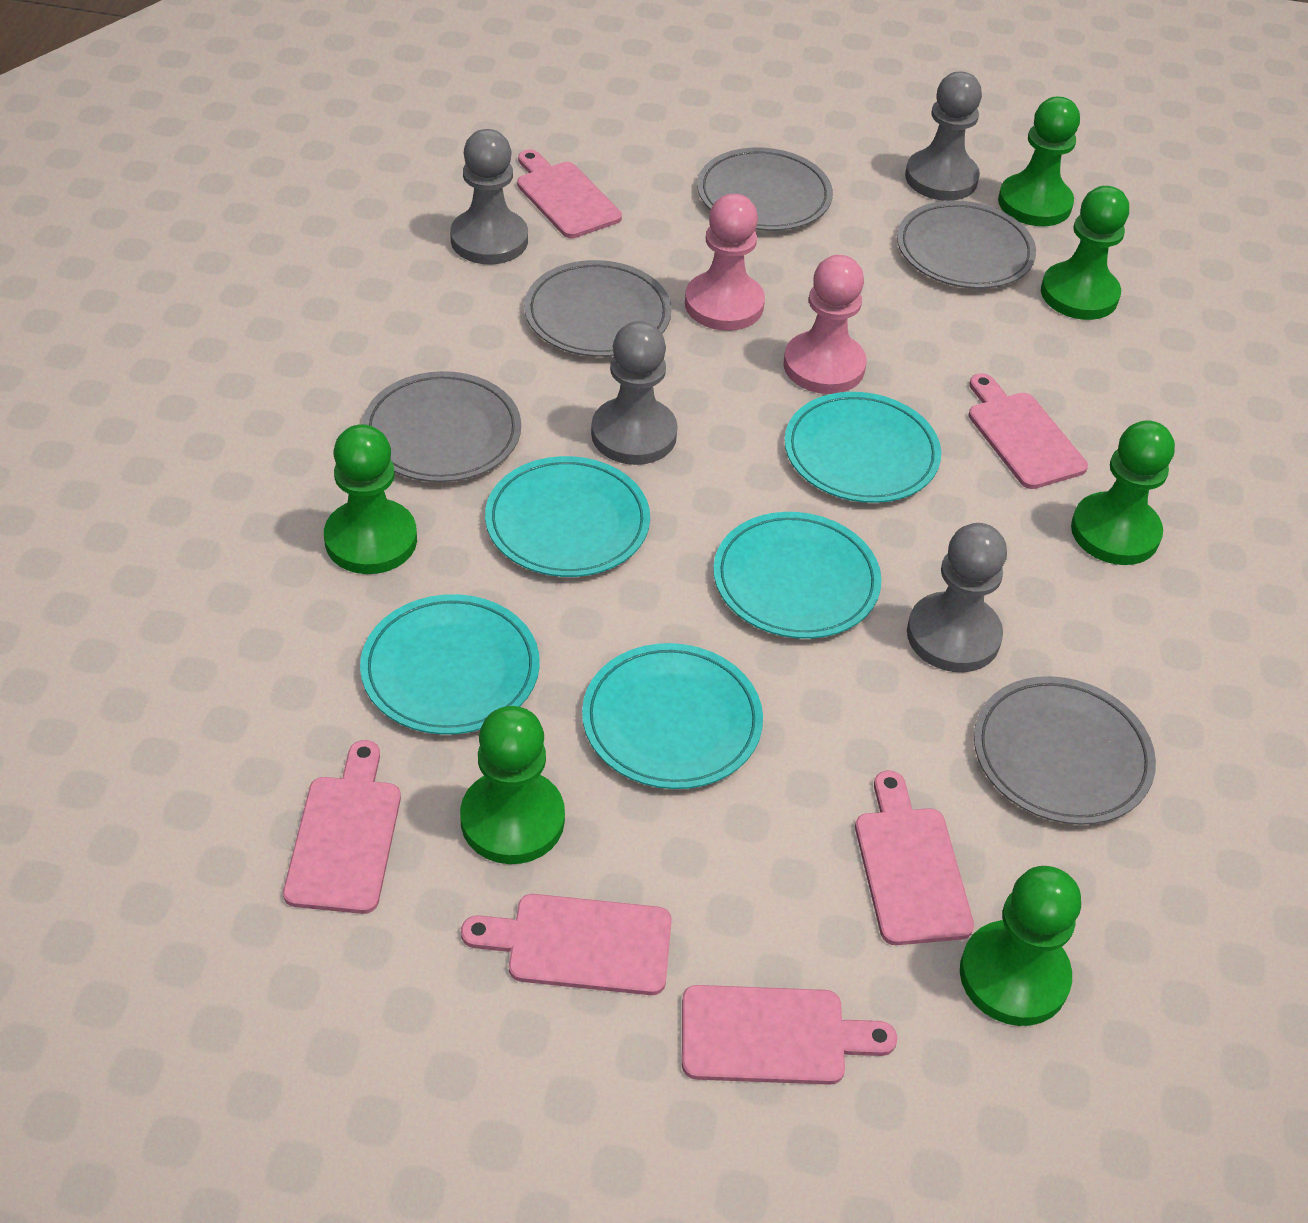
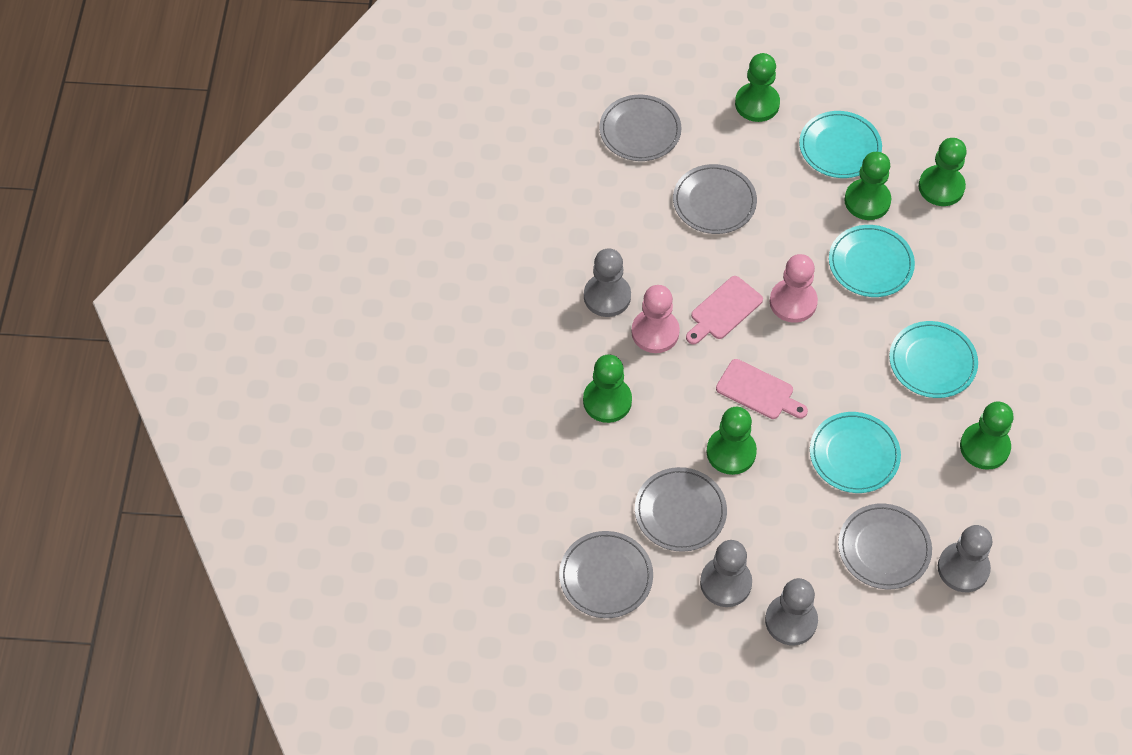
pink cutting board: 6 -> 2
turquoise plate: 5 -> 4

